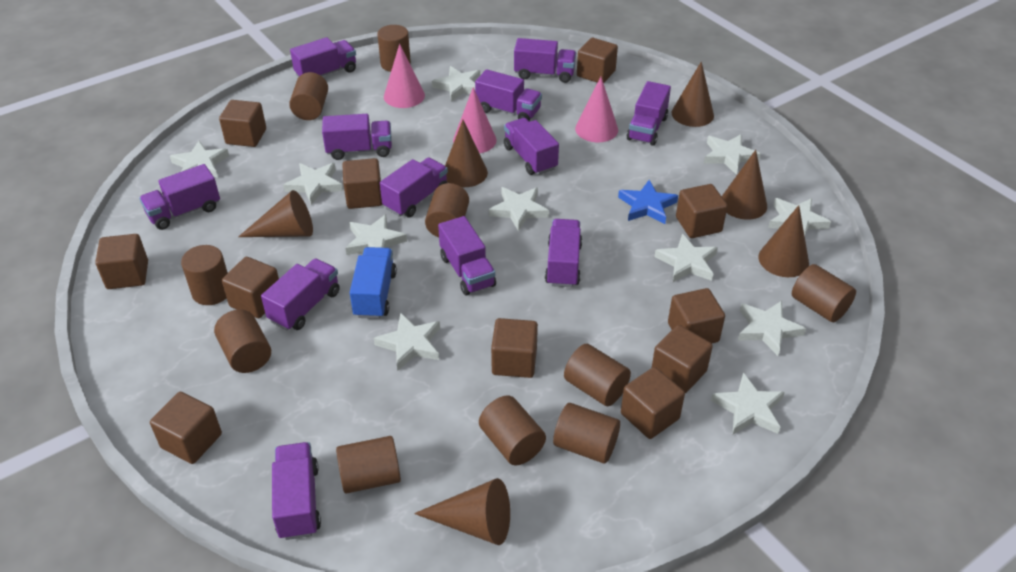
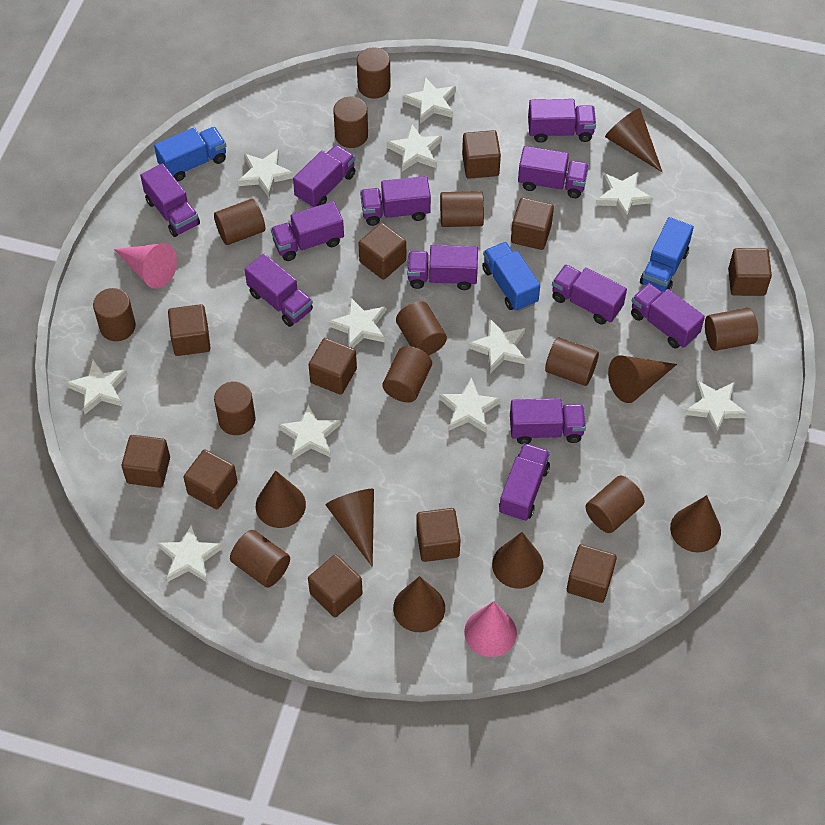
blue star: 1 -> 0
blue truck: 1 -> 3
brown cone: 6 -> 7
brown cylinder: 10 -> 12
pink cone: 3 -> 2

